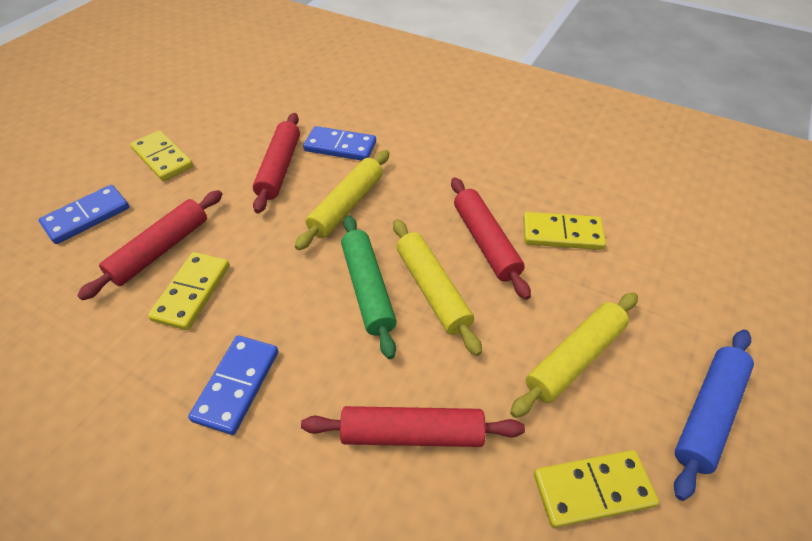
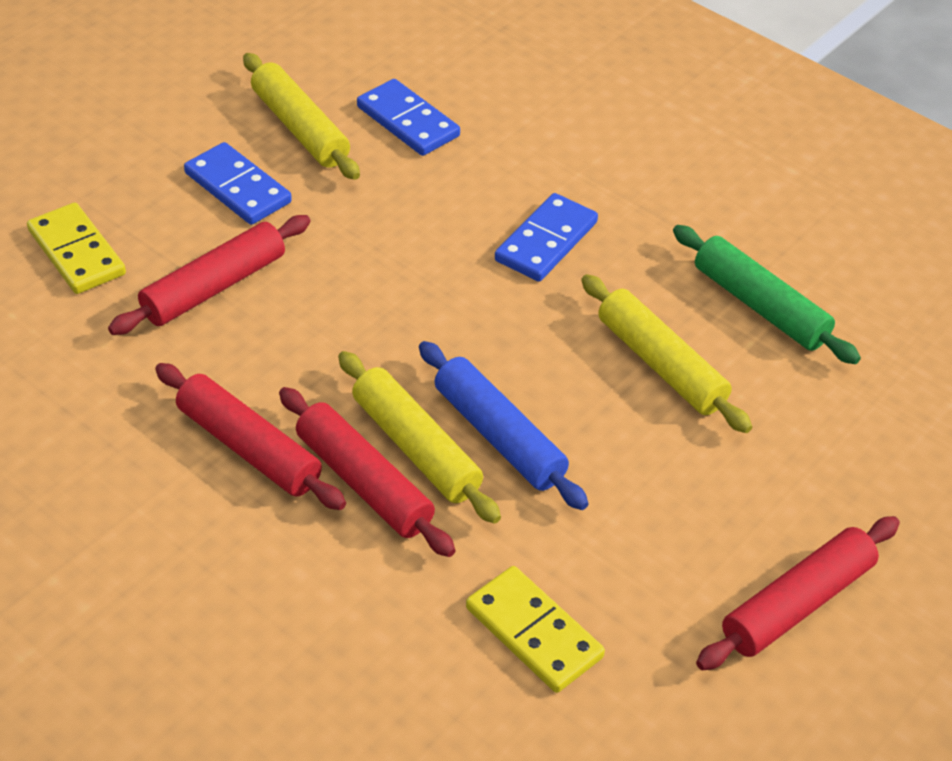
yellow domino: 4 -> 2

